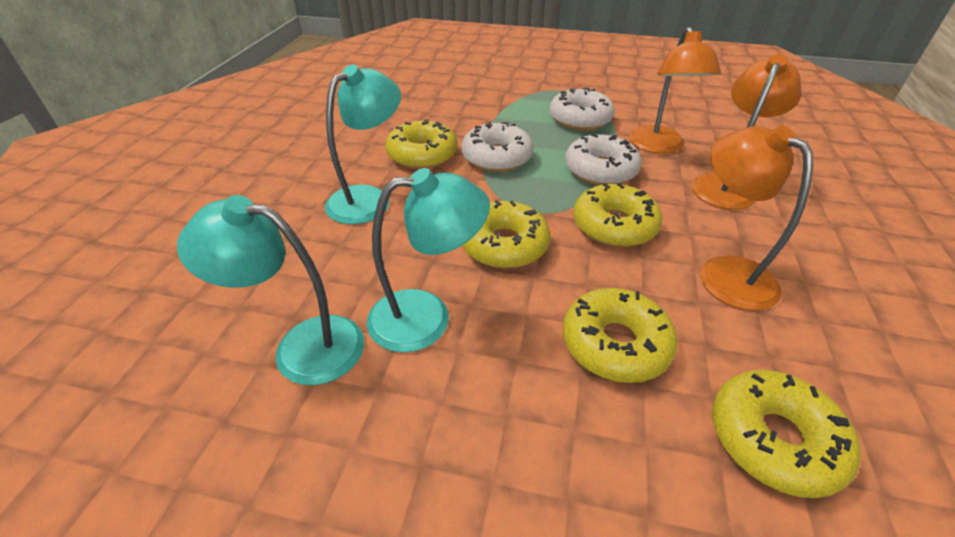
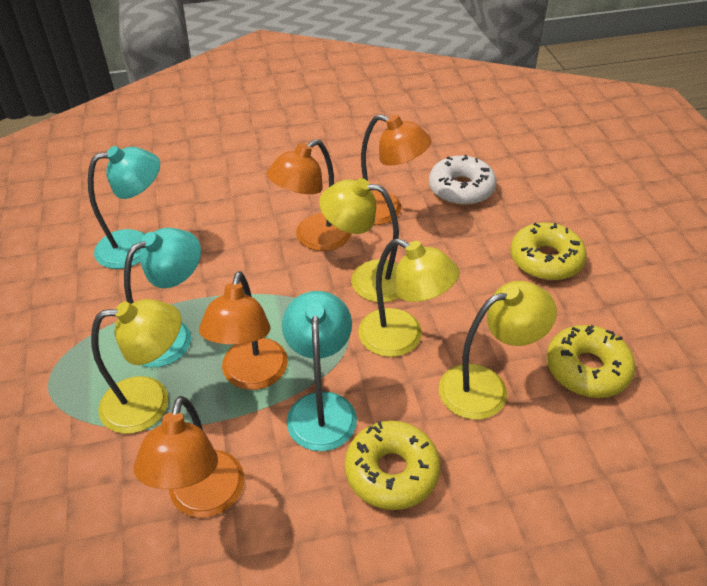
orange lamp: 3 -> 4
white donut: 3 -> 1
yellow donut: 5 -> 3
yellow lamp: 0 -> 4

